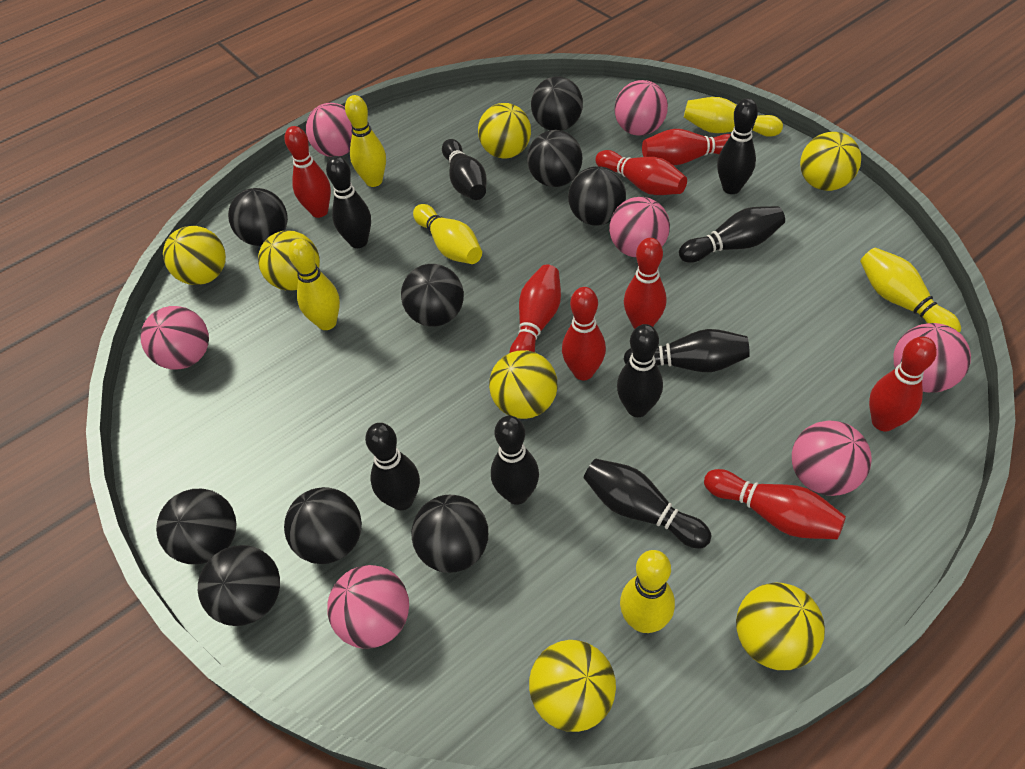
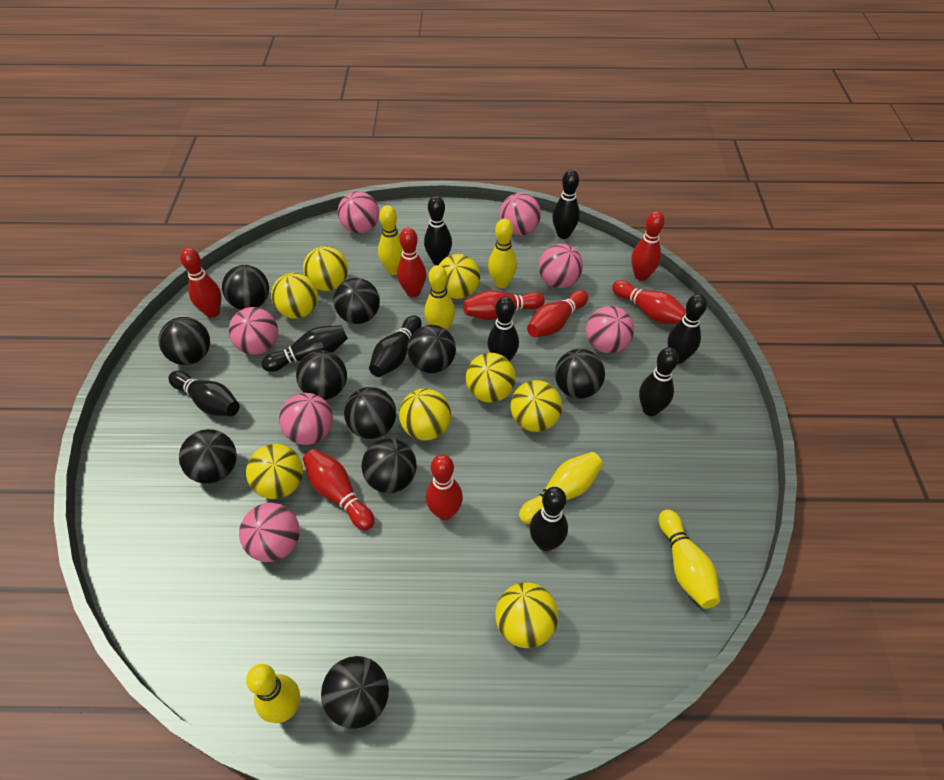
black ball: 9 -> 10
yellow ball: 7 -> 8

